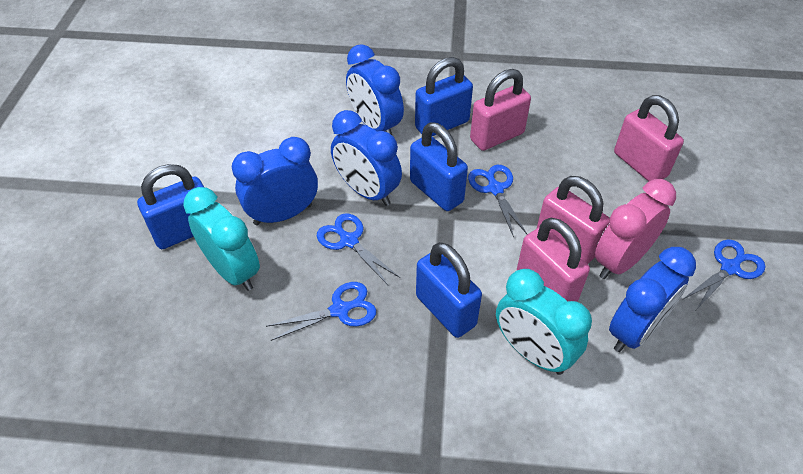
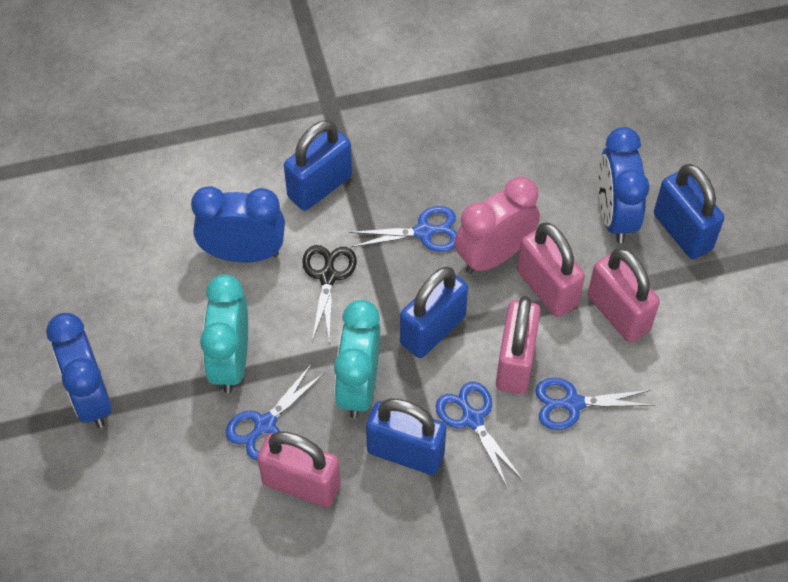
black scissors: 0 -> 1
blue clock: 4 -> 3

